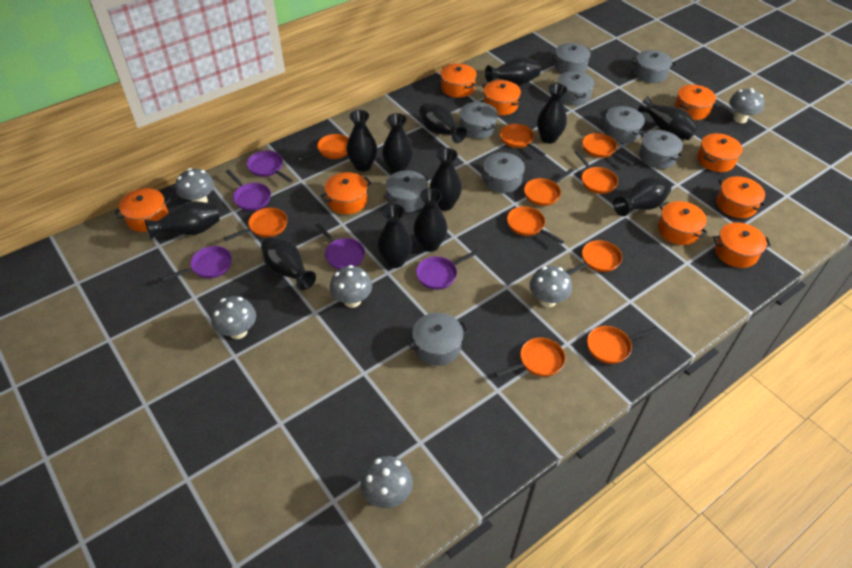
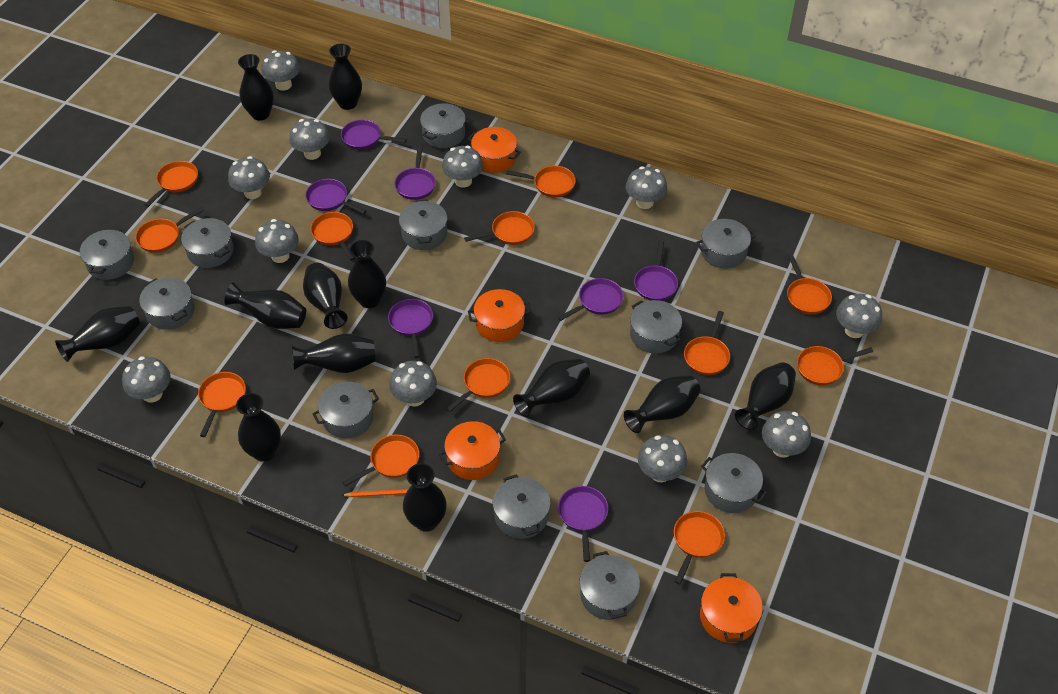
grey mushroom: 6 -> 11
grey pot: 9 -> 11
orange pan: 10 -> 12
orange pencil: 0 -> 1
orange pot: 9 -> 4
purple pan: 5 -> 7

